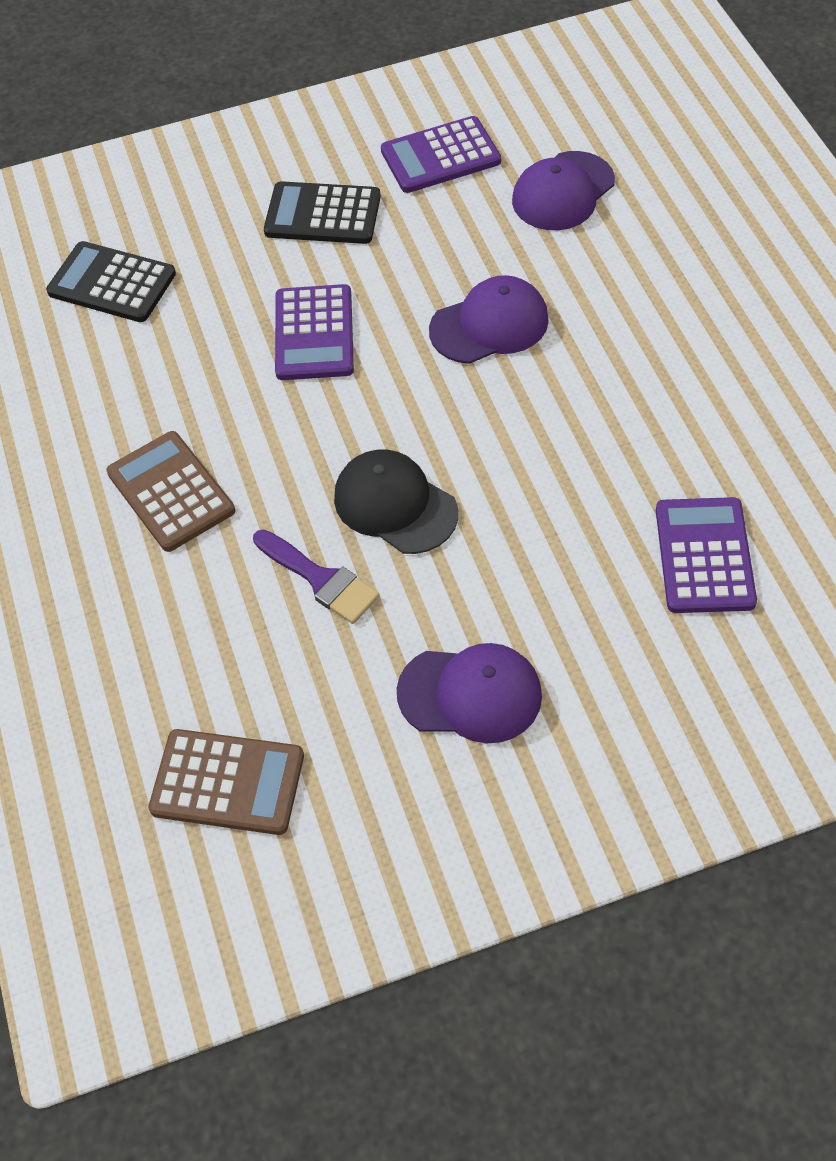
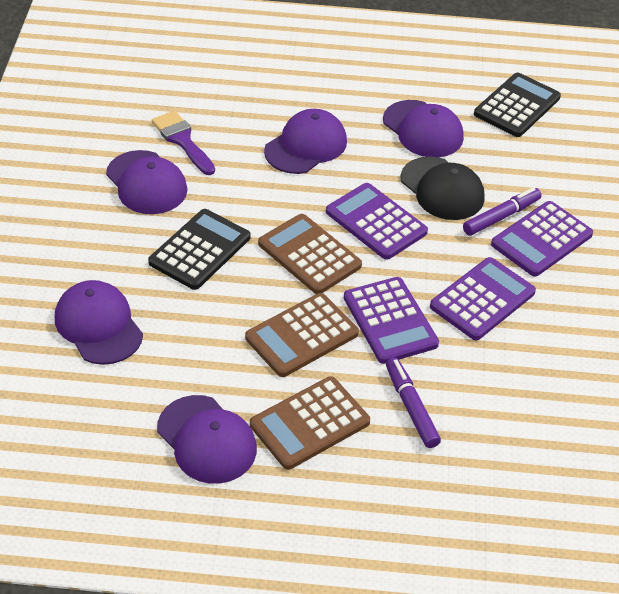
brown calculator: 2 -> 3
purple calculator: 3 -> 4
purple cap: 3 -> 5
purple marker: 0 -> 2

